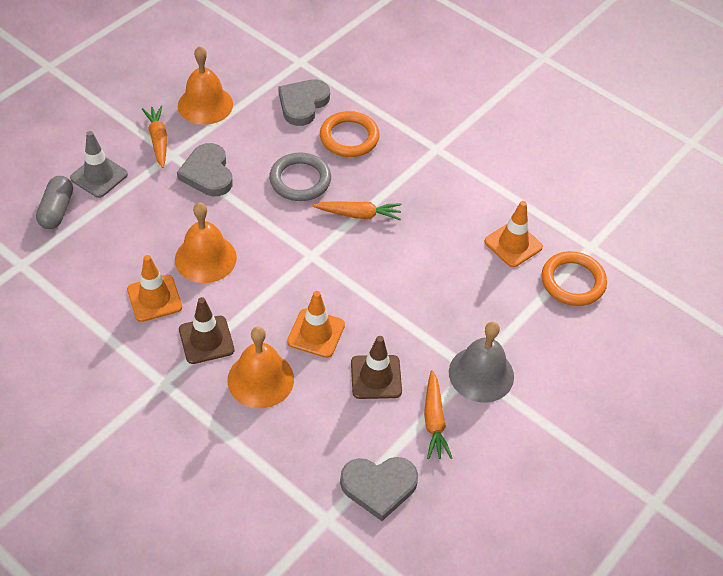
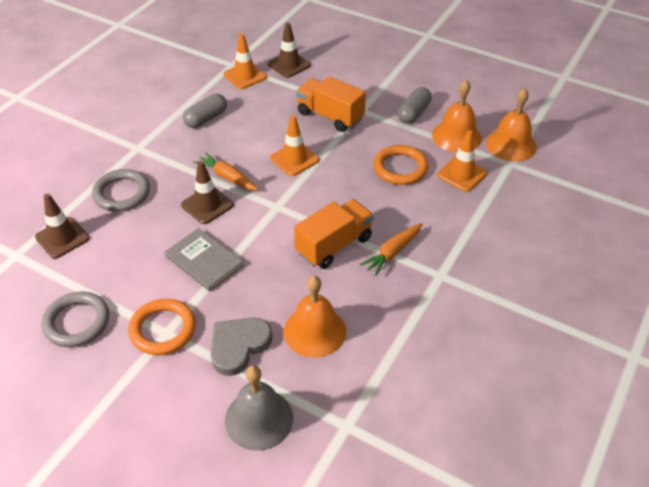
brown traffic cone: 2 -> 3
grey book: 0 -> 1
grey capsule: 1 -> 2
grey heart: 3 -> 1
grey ring: 1 -> 2
grey traffic cone: 1 -> 0
orange carrot: 3 -> 2
orange truck: 0 -> 2

